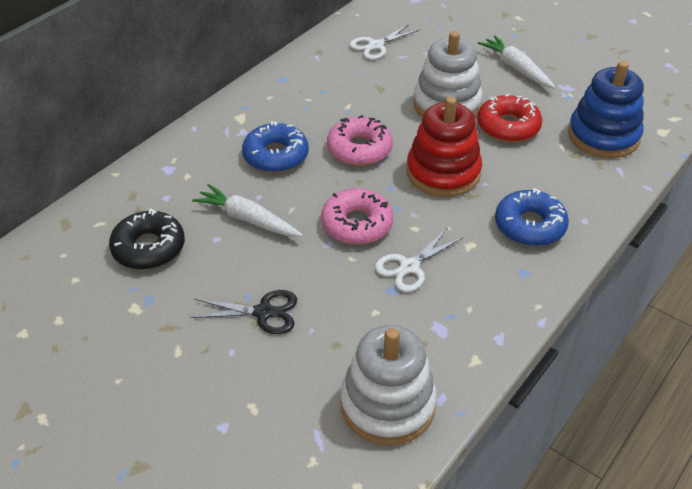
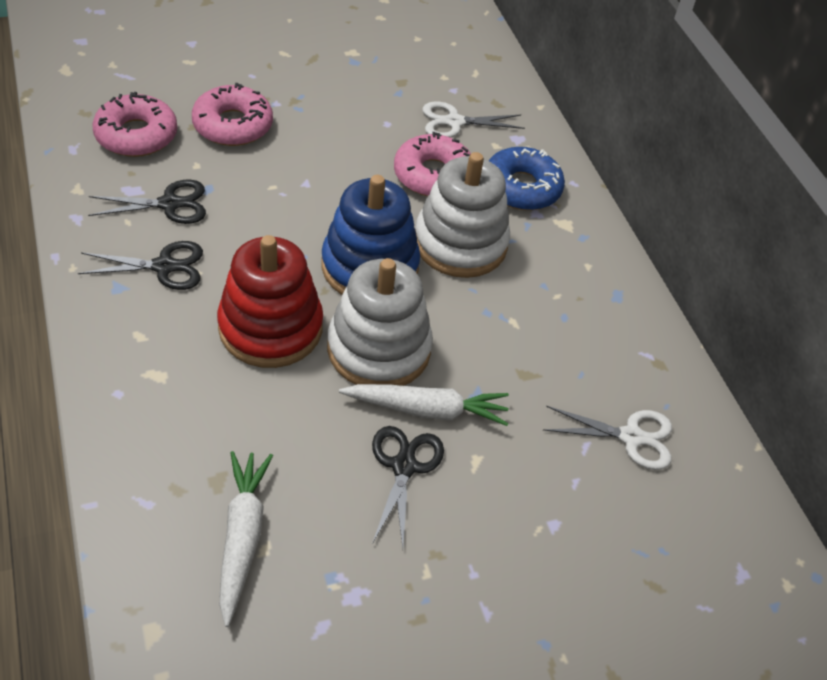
black donut: 1 -> 0
black scissors: 1 -> 3
blue donut: 2 -> 1
pink donut: 2 -> 3
red donut: 1 -> 0

